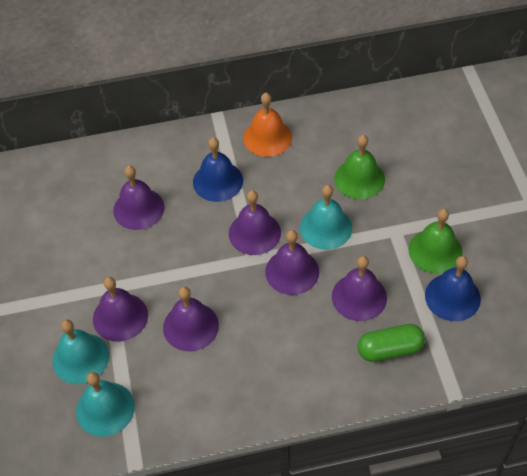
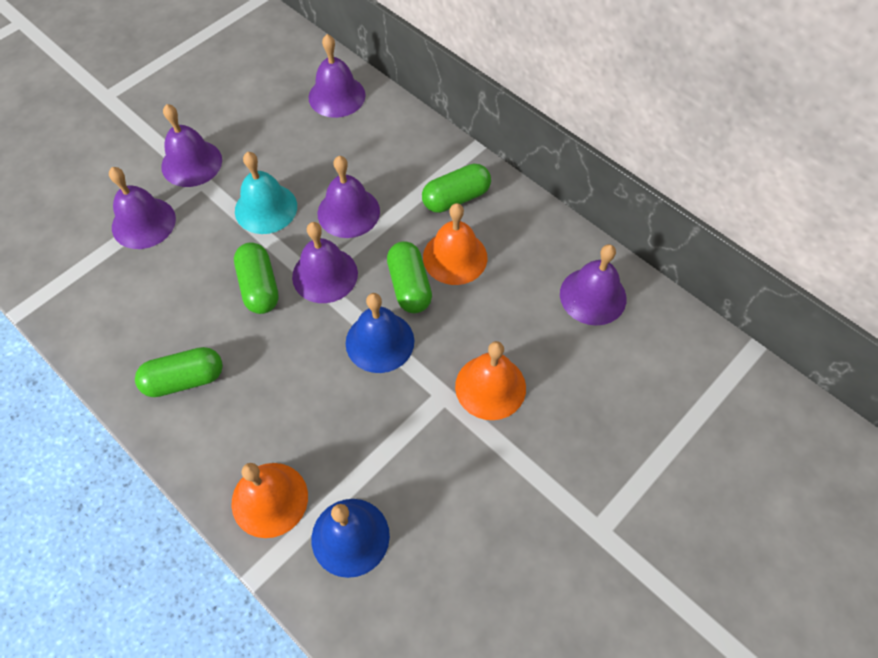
green bell: 2 -> 0
green capsule: 1 -> 4
orange bell: 1 -> 3
turquoise bell: 3 -> 1

